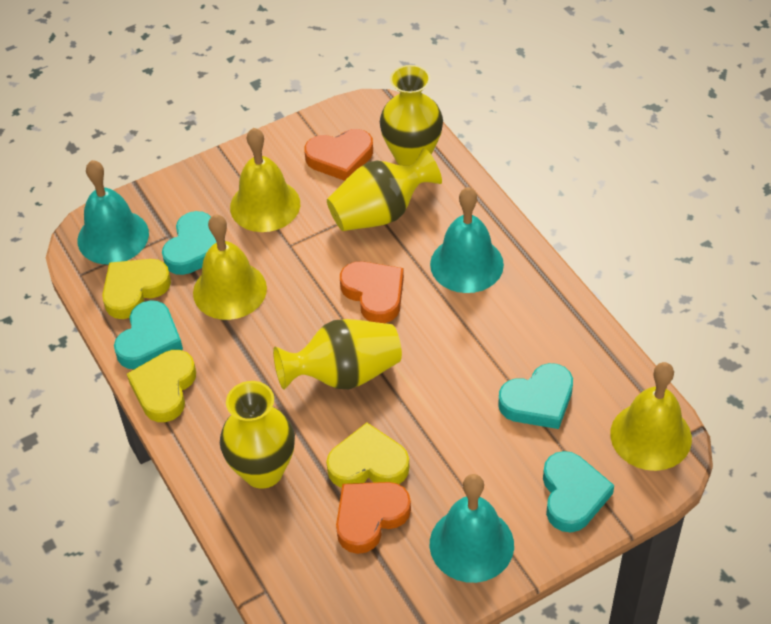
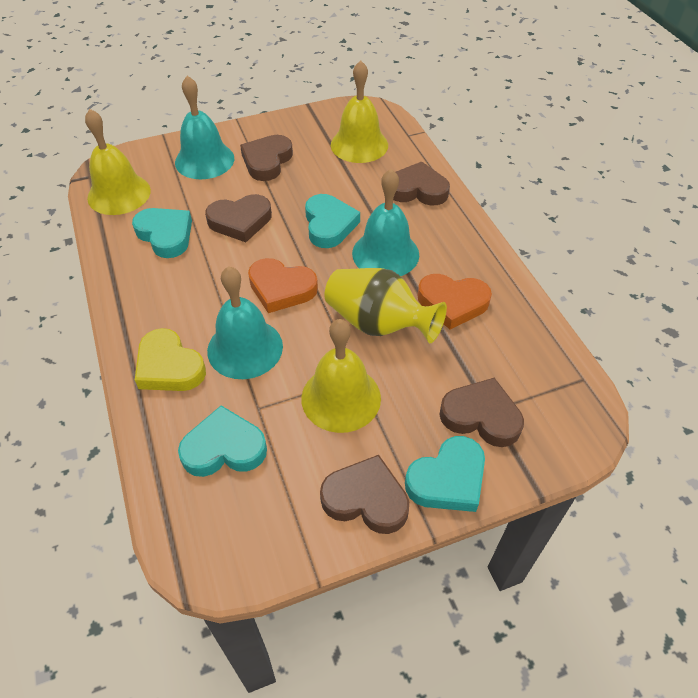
brown heart: 0 -> 5
orange heart: 3 -> 2
yellow heart: 3 -> 1
yellow vase: 4 -> 1

